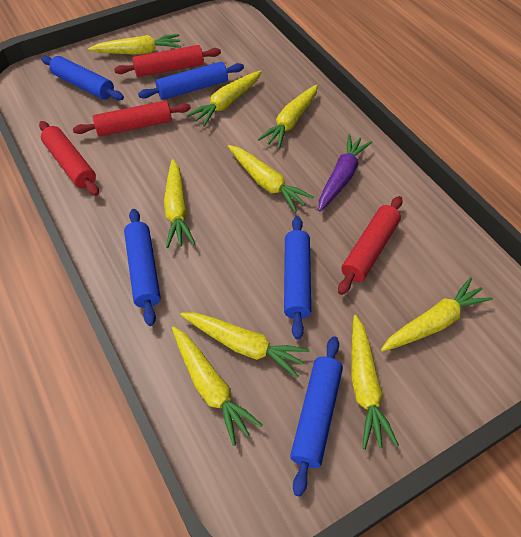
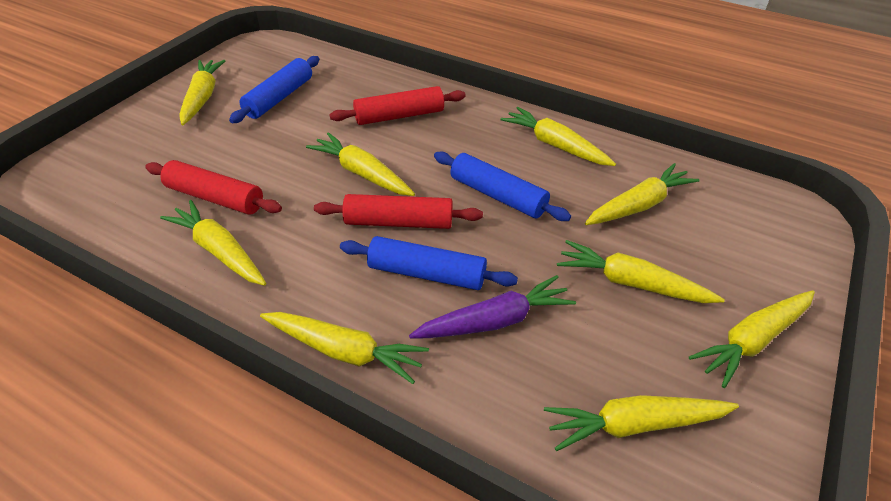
blue rolling pin: 5 -> 3
red rolling pin: 4 -> 3

